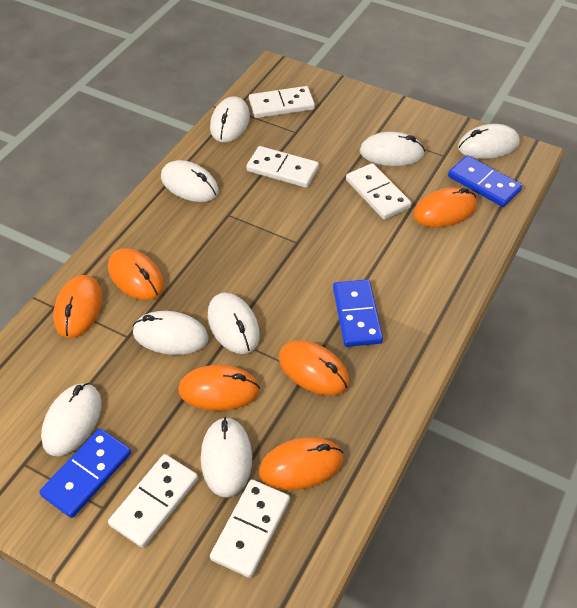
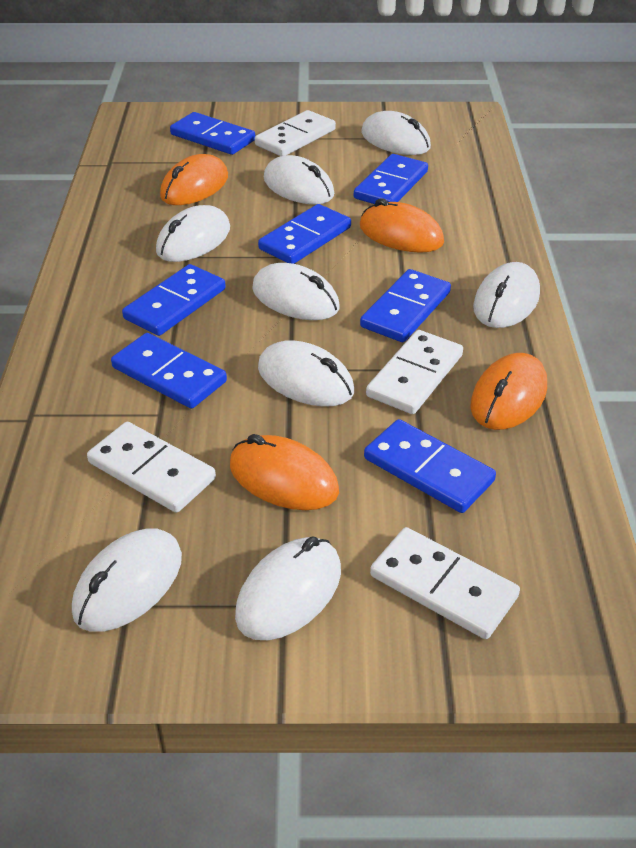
blue domino: 3 -> 7
orange mouse: 6 -> 4
white domino: 5 -> 4

